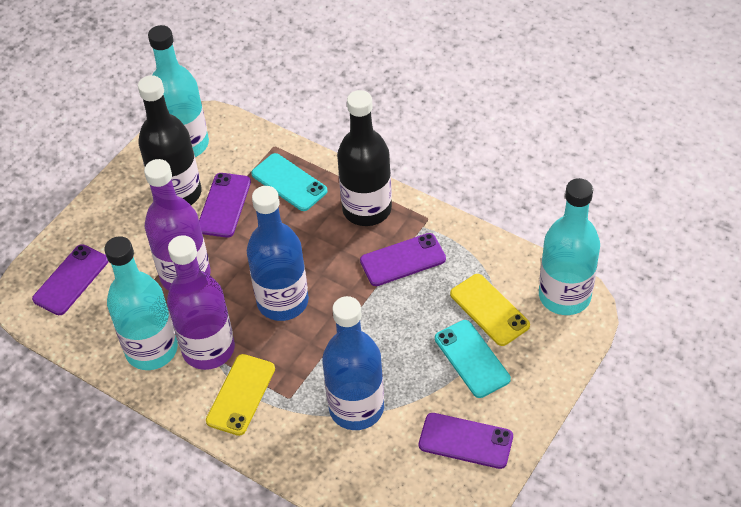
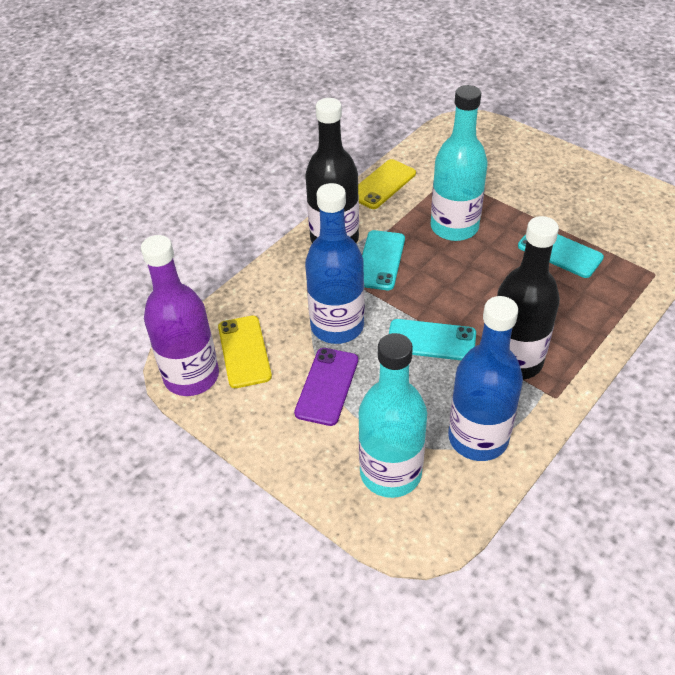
purple bottle: 2 -> 1
purple phone: 4 -> 1
turquoise bottle: 3 -> 2
turquoise phone: 2 -> 3

